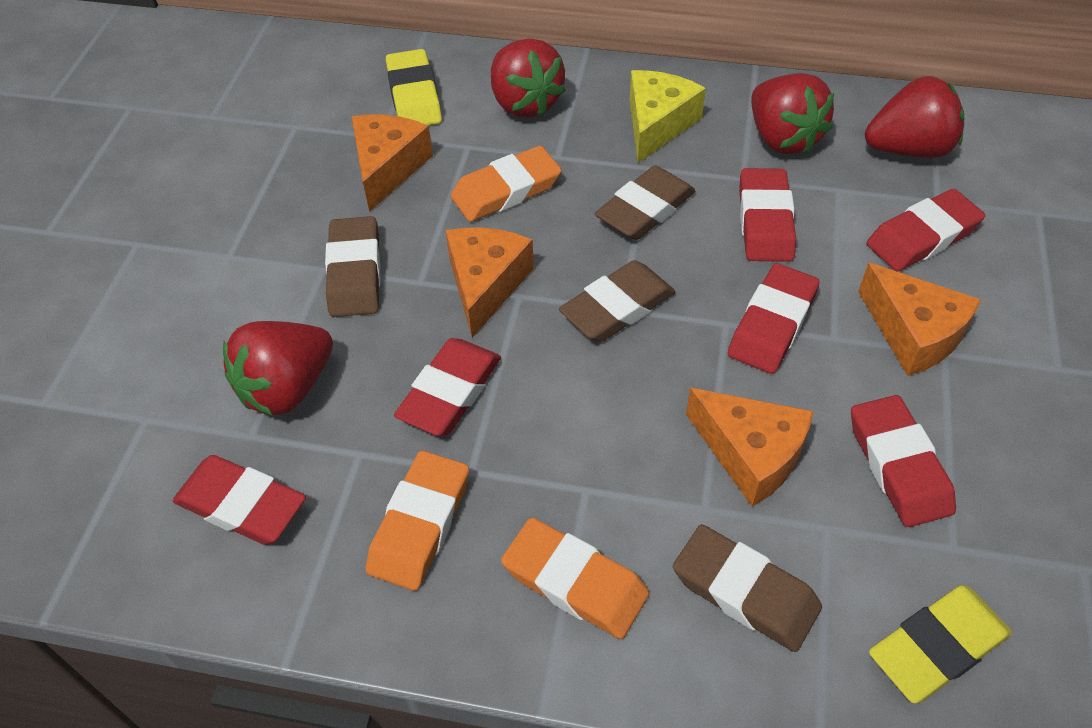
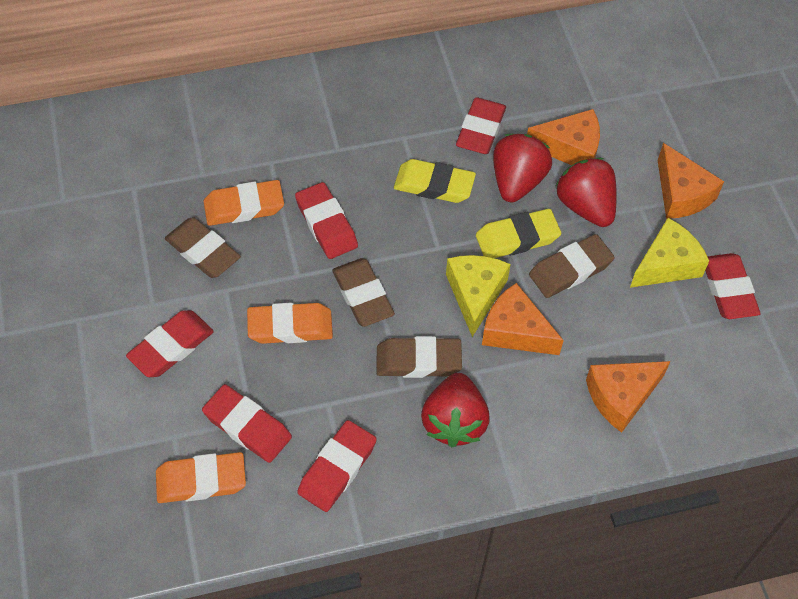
red strawberry: 4 -> 3
yellow cheese: 1 -> 2

